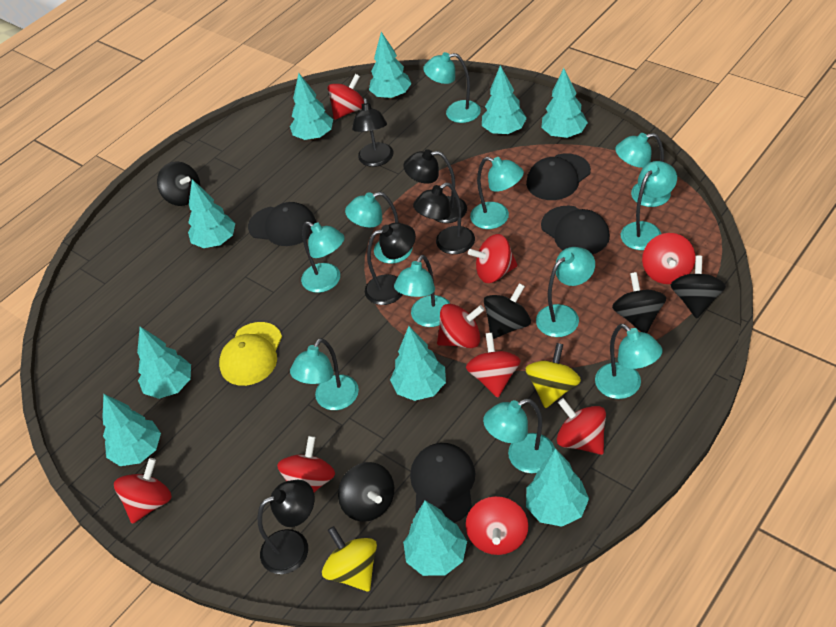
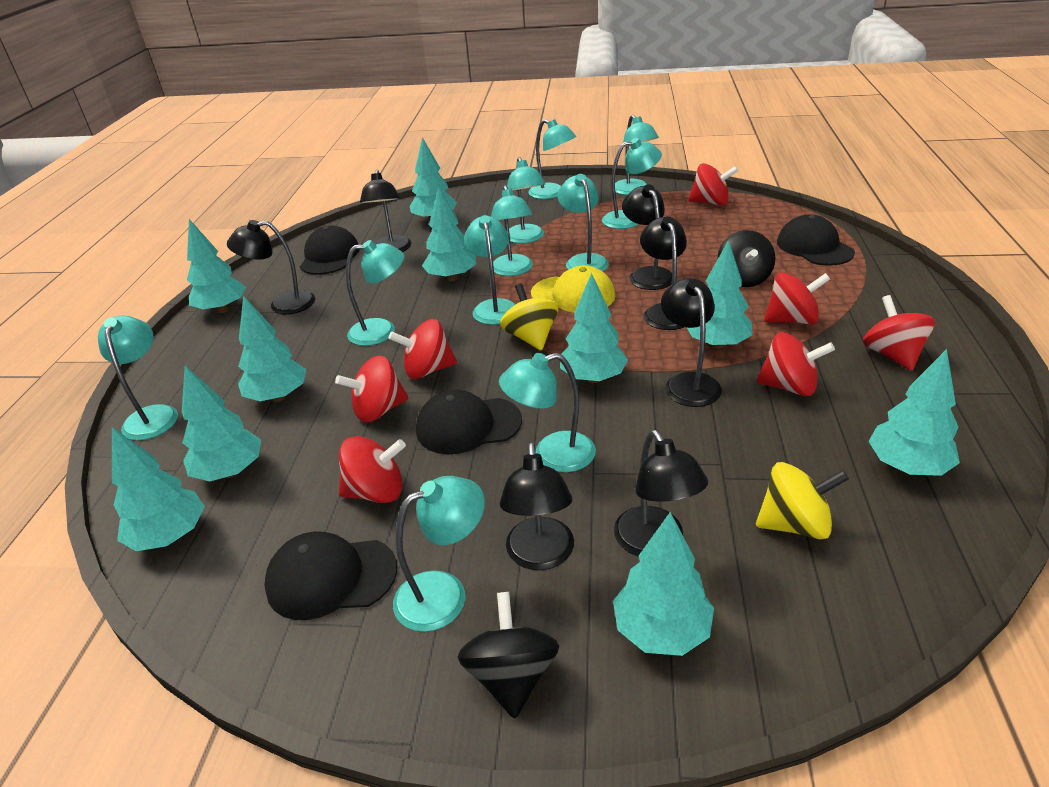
black lamp: 5 -> 7
black spinning top: 5 -> 2
red spinning top: 9 -> 7

